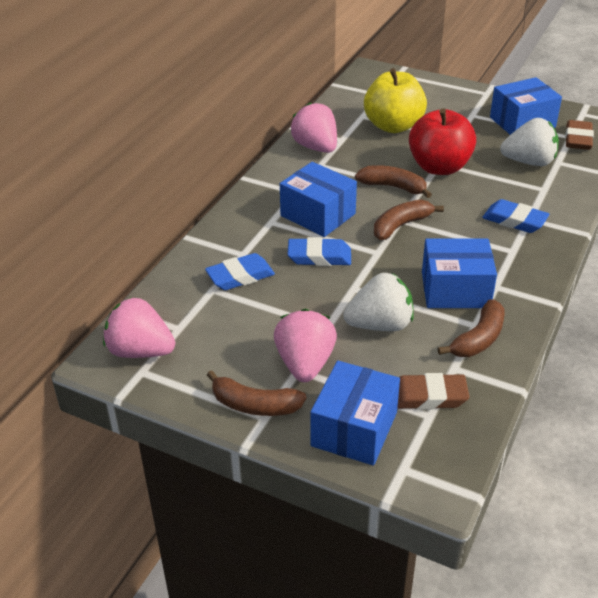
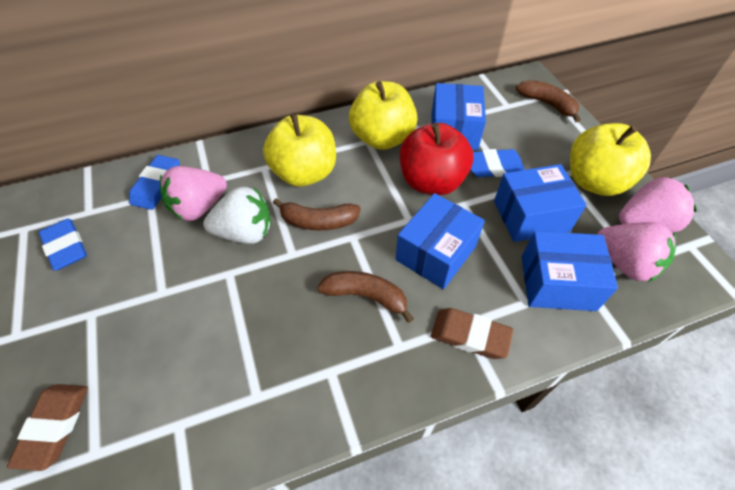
brown banana: 4 -> 3
white strawberry: 2 -> 1
yellow apple: 1 -> 3

